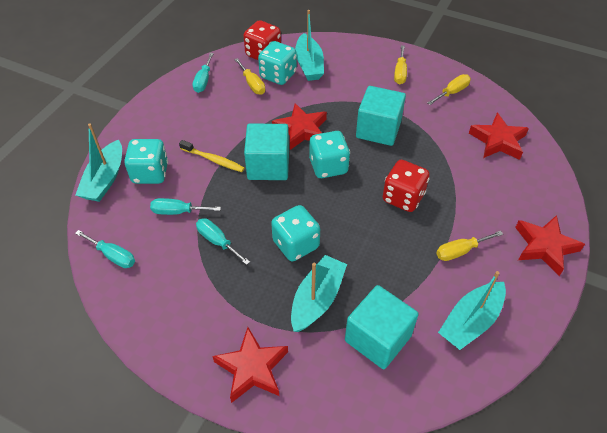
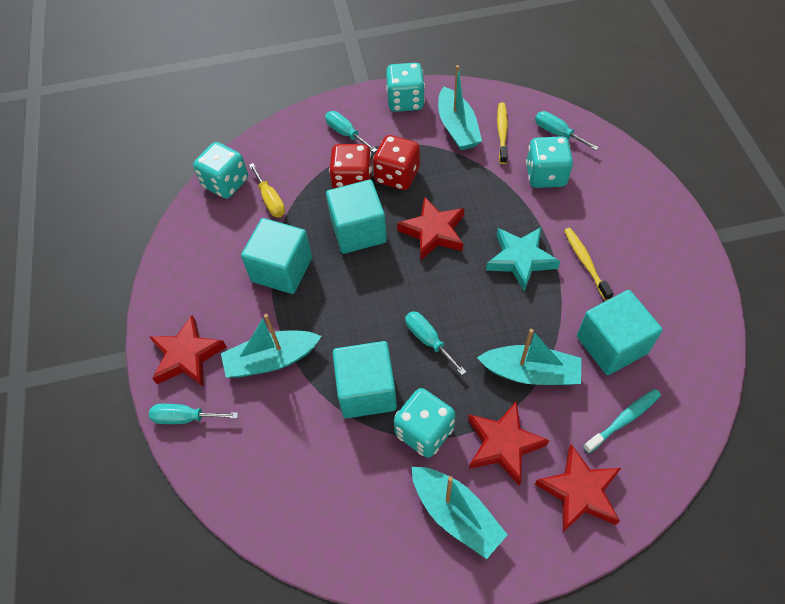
turquoise cube: 3 -> 4
turquoise star: 0 -> 1
turquoise toothbrush: 0 -> 1
yellow screwdriver: 4 -> 1
yellow toothbrush: 1 -> 2

